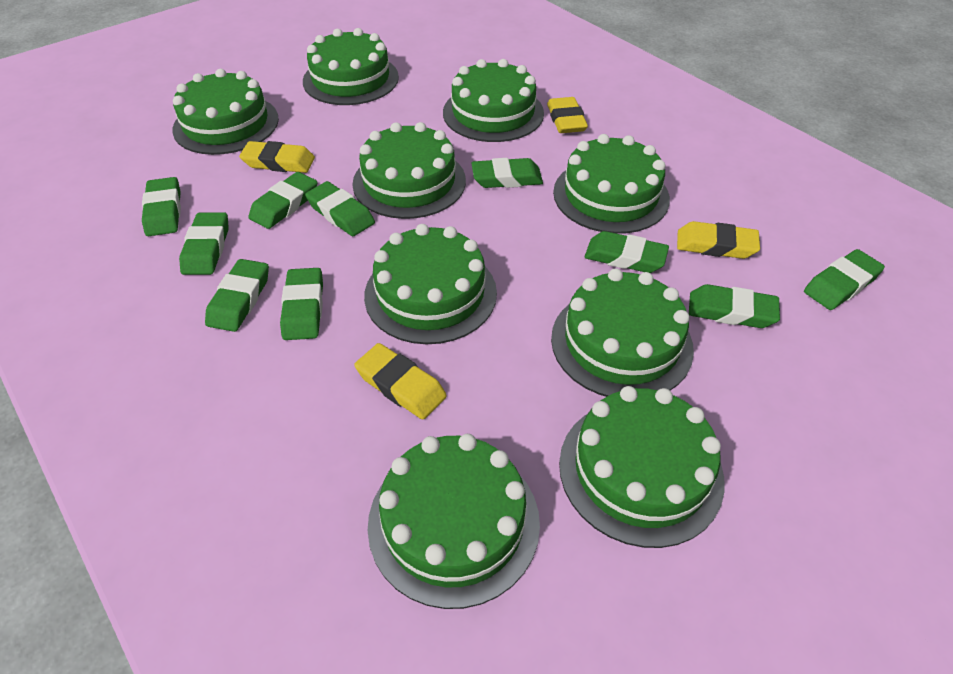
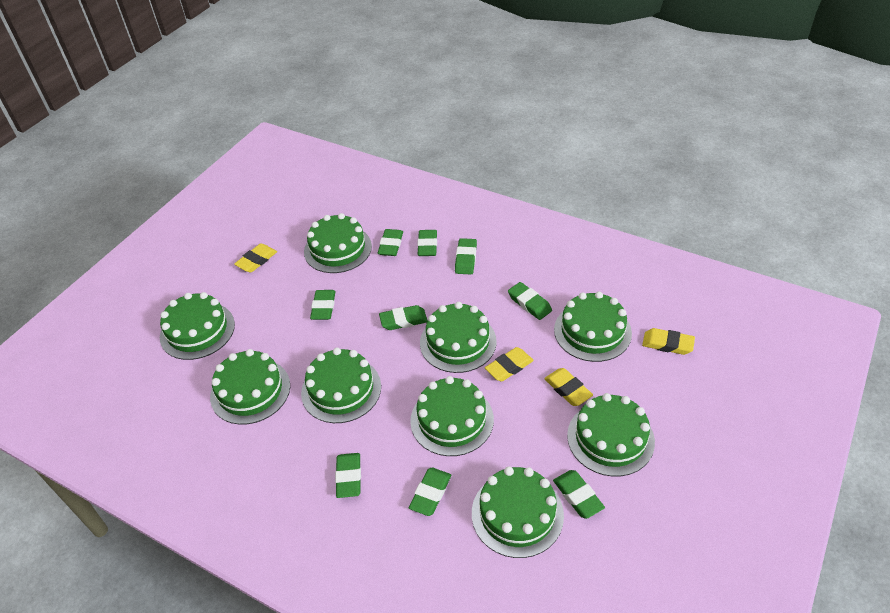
green eraser: 10 -> 9

